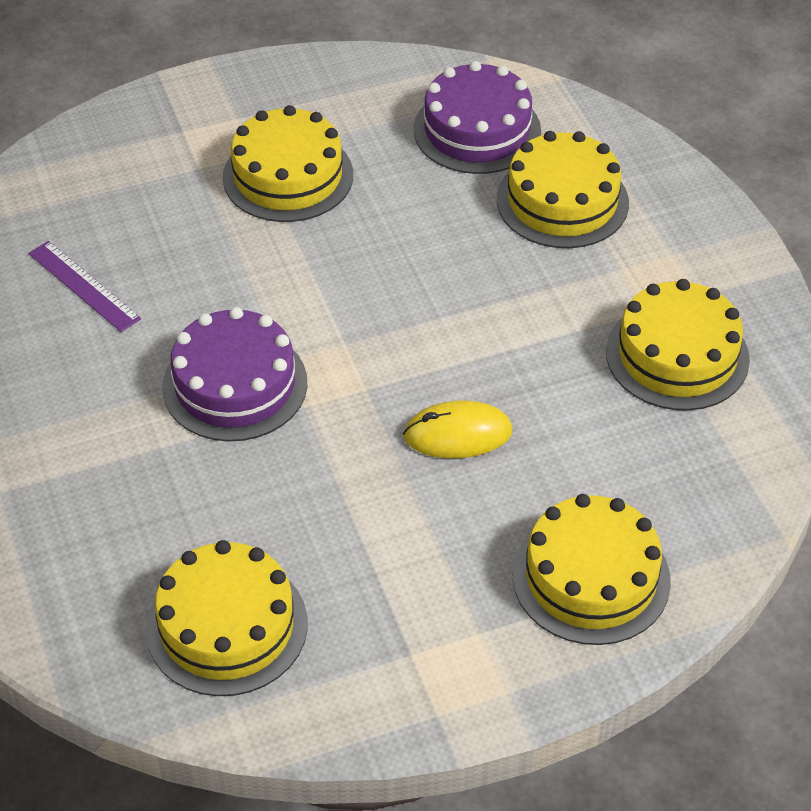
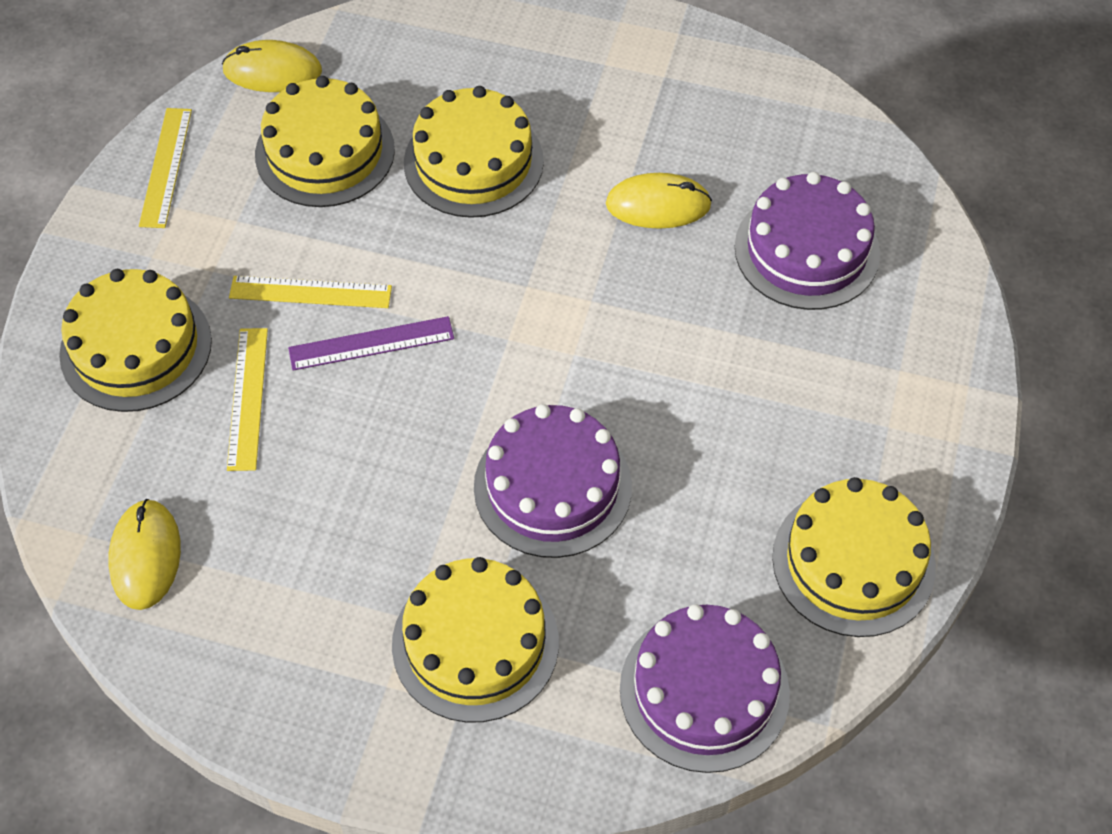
purple cake: 2 -> 3
yellow mouse: 1 -> 3
yellow ruler: 0 -> 3

